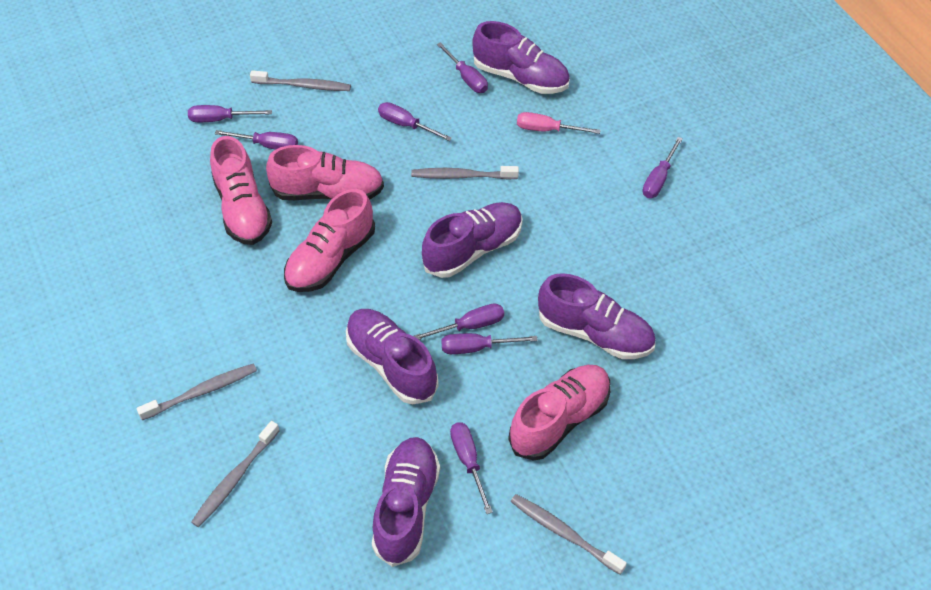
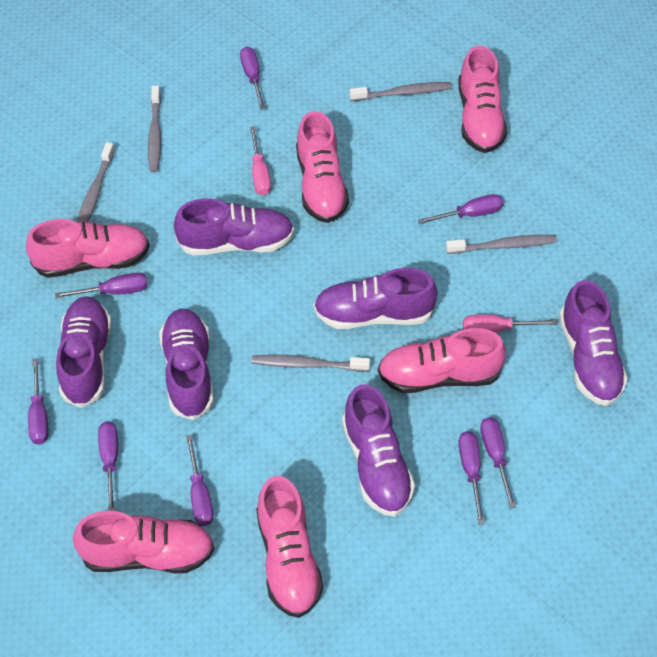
pink screwdriver: 1 -> 2
pink shoe: 4 -> 6
purple shoe: 5 -> 6

